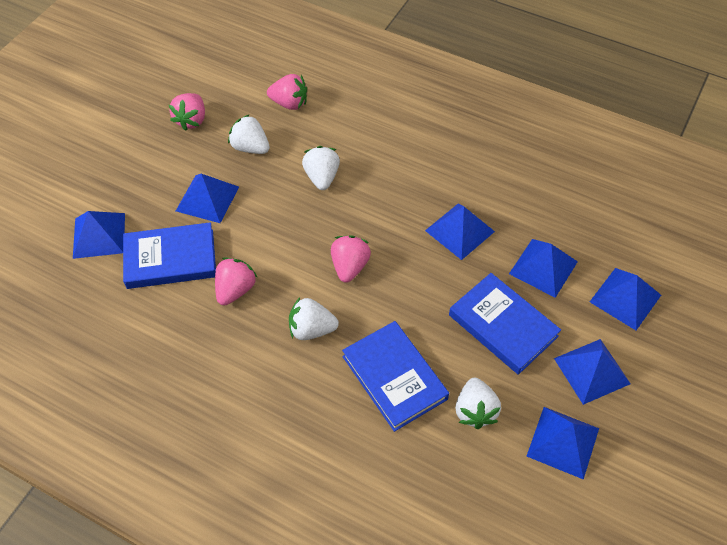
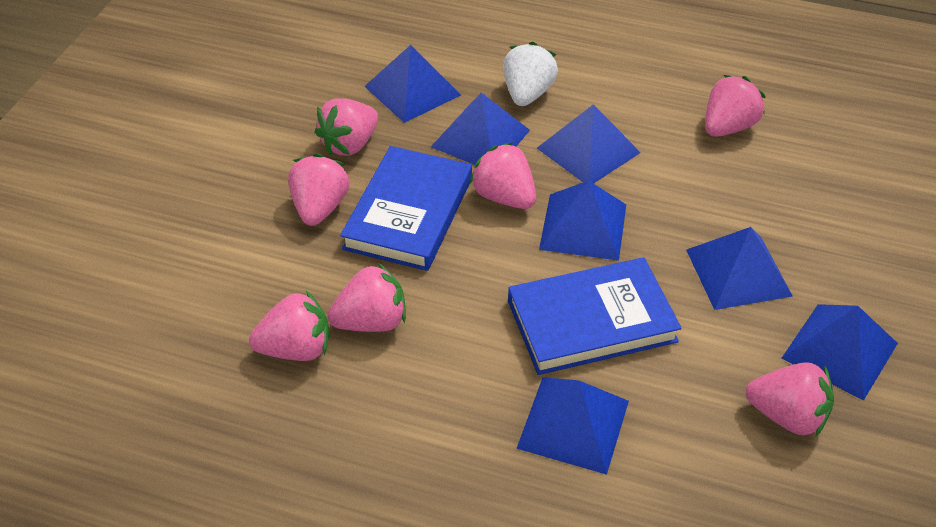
blue book: 3 -> 2
pink strawberry: 4 -> 7
white strawberry: 4 -> 1

